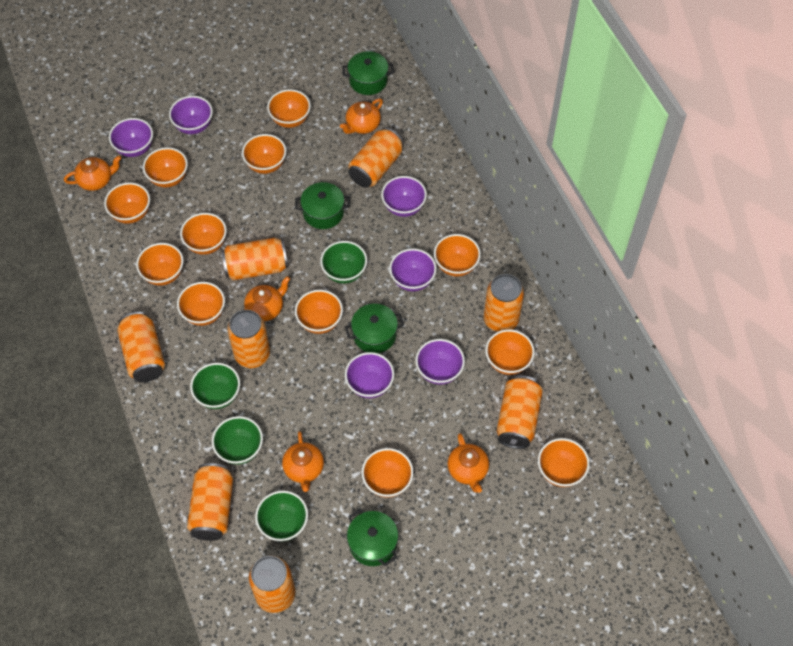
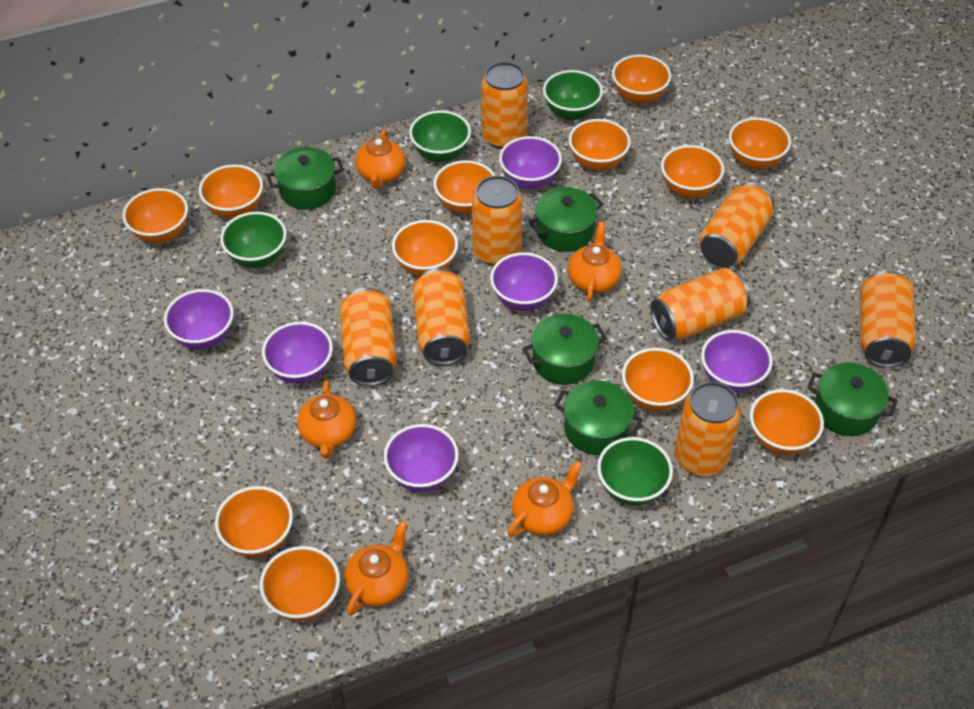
green pot: 4 -> 5

